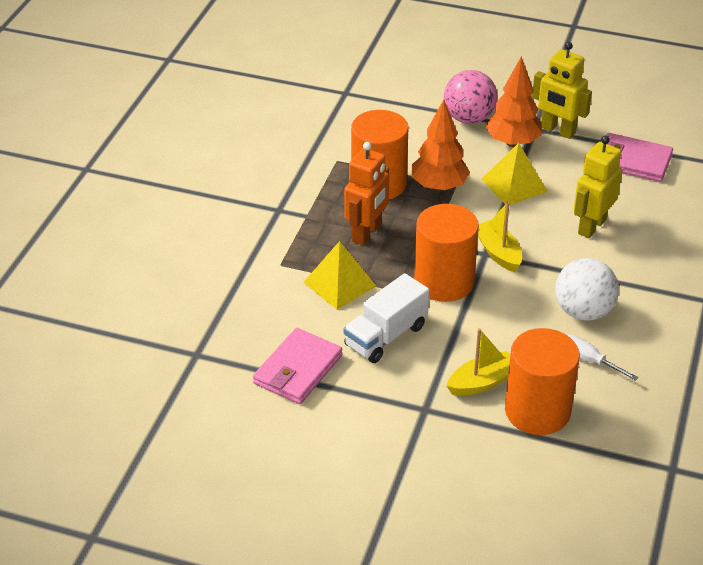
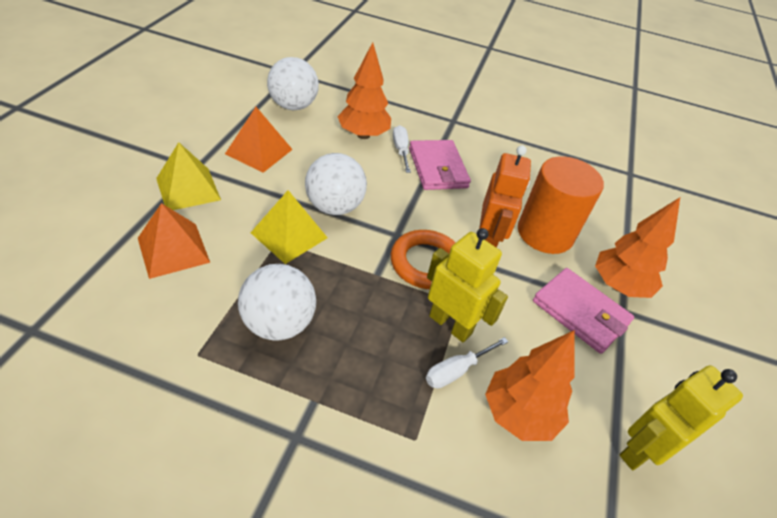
orange cylinder: 3 -> 1
orange pyramid: 0 -> 2
orange ring: 0 -> 1
orange tree: 2 -> 3
pink ball: 1 -> 0
white ball: 1 -> 3
white screwdriver: 1 -> 2
white truck: 1 -> 0
yellow boat: 2 -> 0

